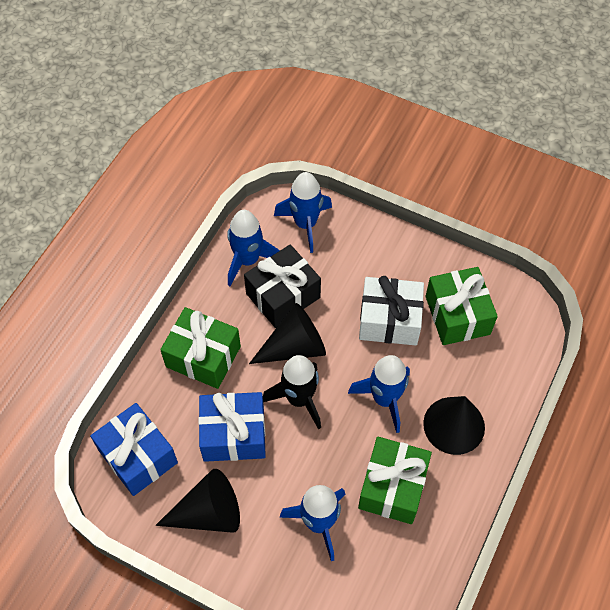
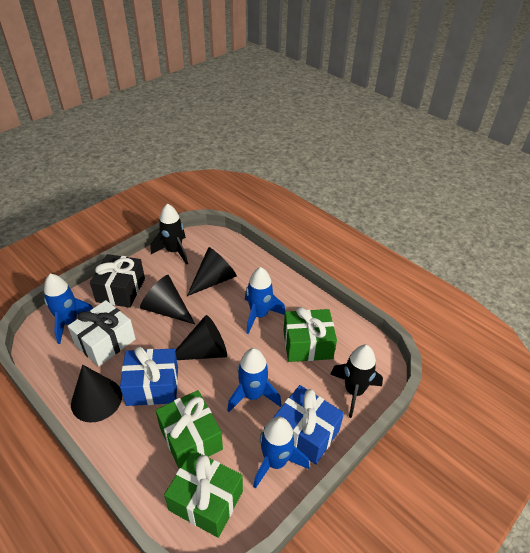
black cone: 3 -> 4
black rocket: 1 -> 2

